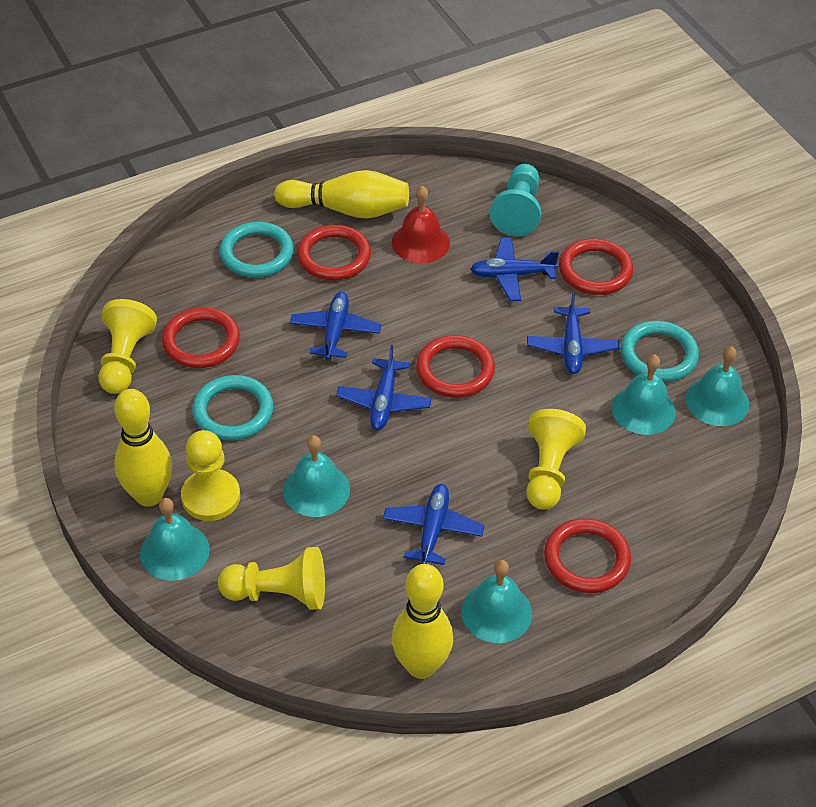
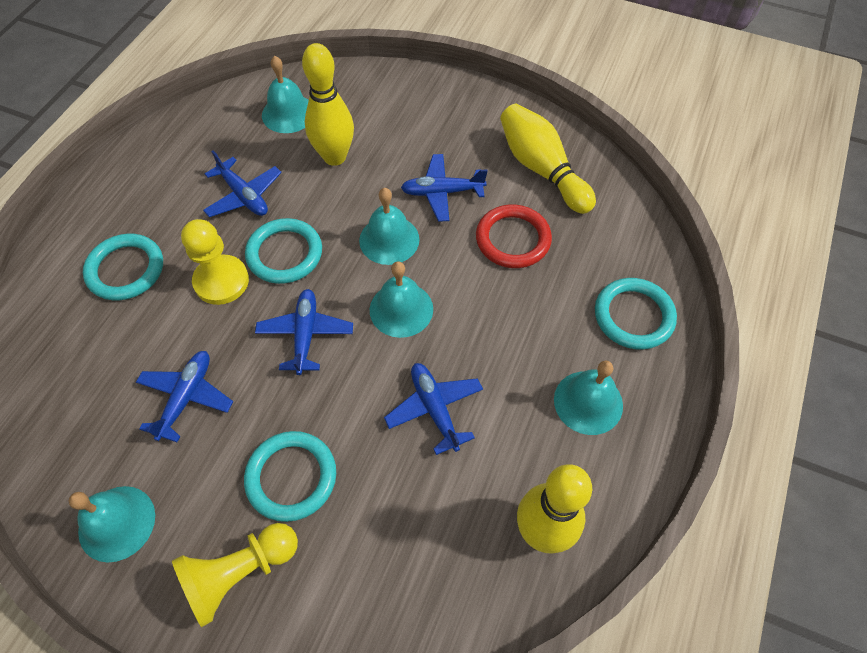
red bell: 1 -> 0
red ring: 5 -> 1
turquoise pawn: 1 -> 0
turquoise ring: 3 -> 4
yellow pawn: 4 -> 2

